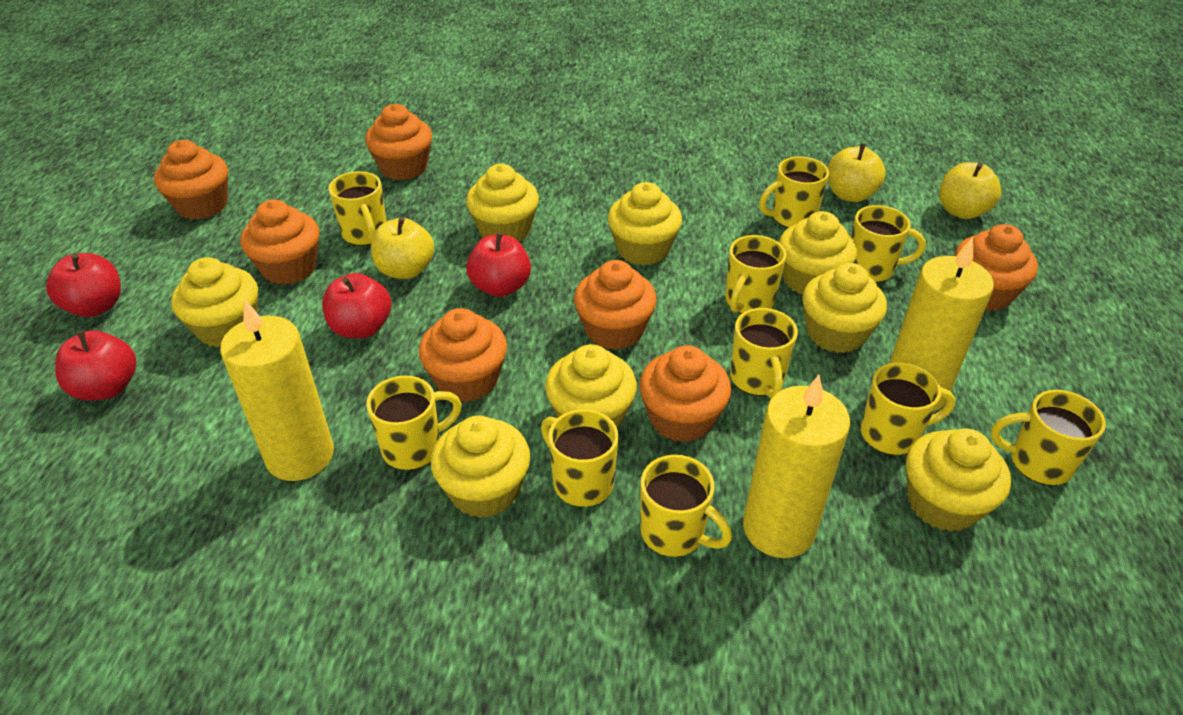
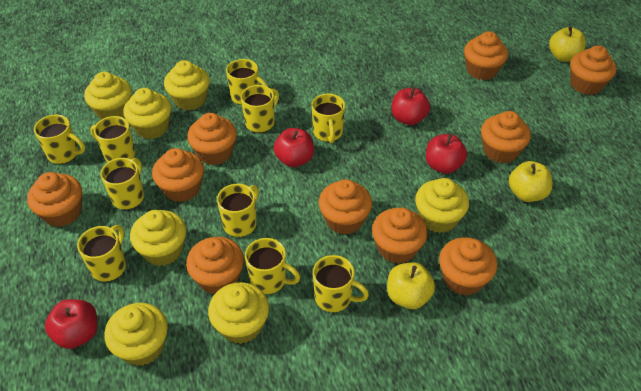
orange cupcake: 7 -> 10
yellow candle: 3 -> 0
yellow cupcake: 8 -> 7

